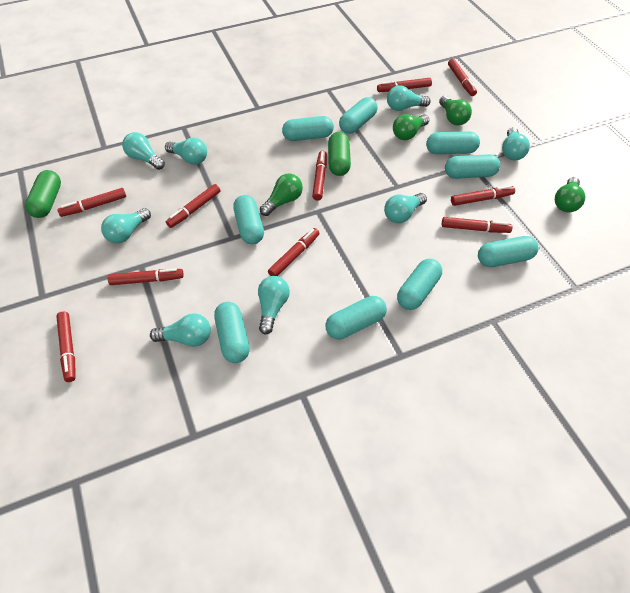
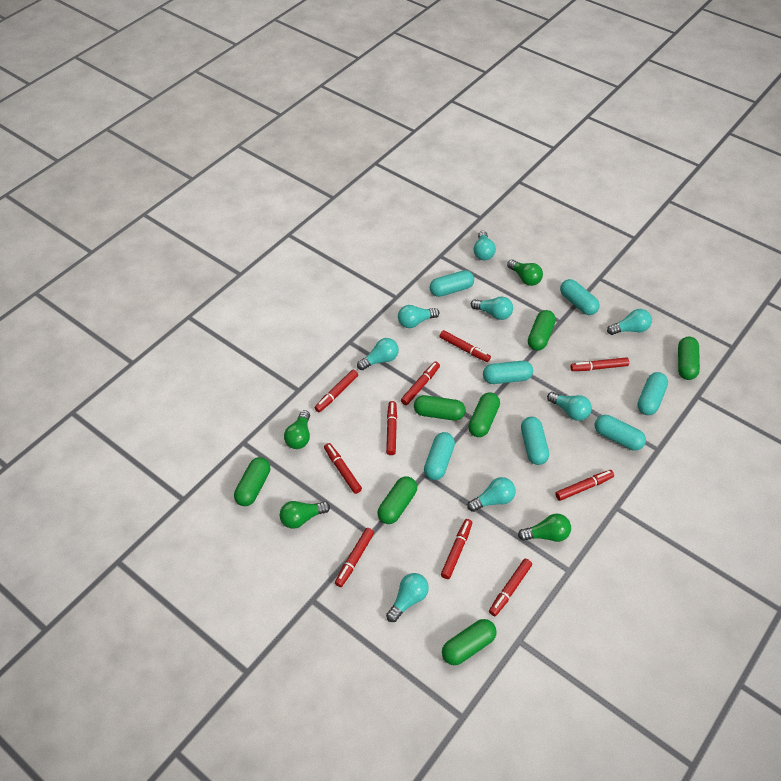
green capsule: 2 -> 7
turquoise capsule: 9 -> 7

